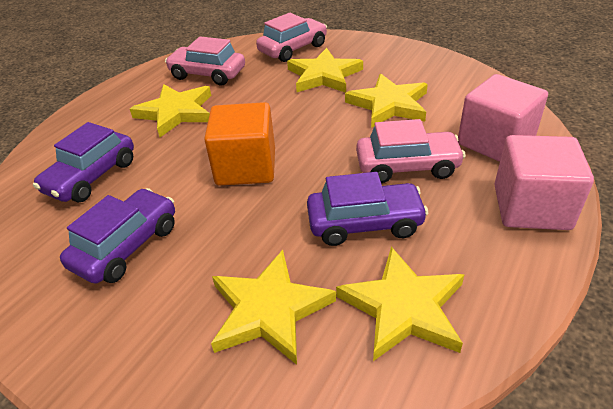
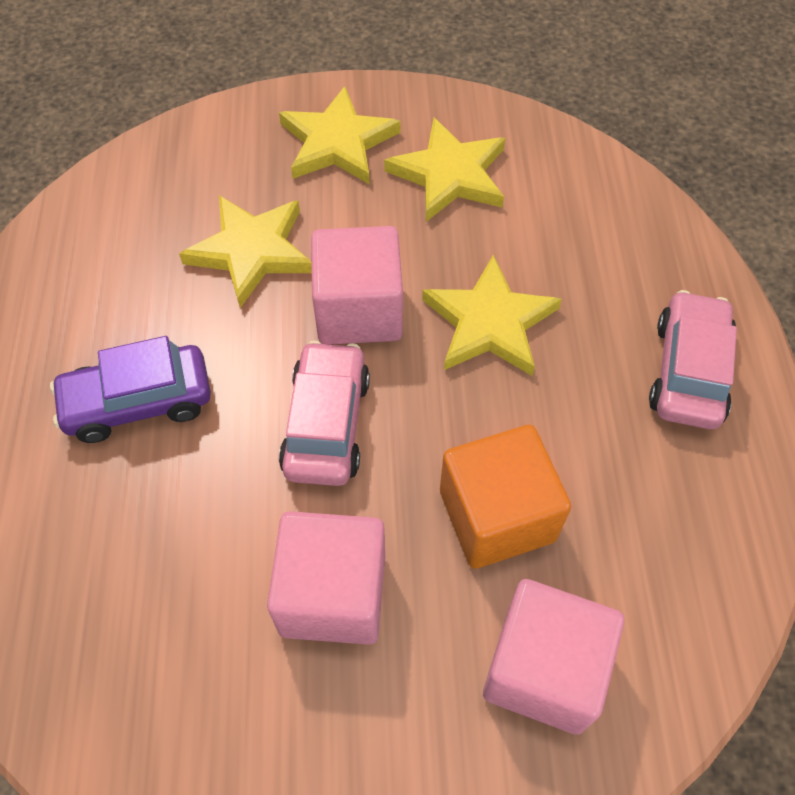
pink car: 3 -> 2
pink cube: 2 -> 3
purple car: 3 -> 1
yellow star: 5 -> 4

